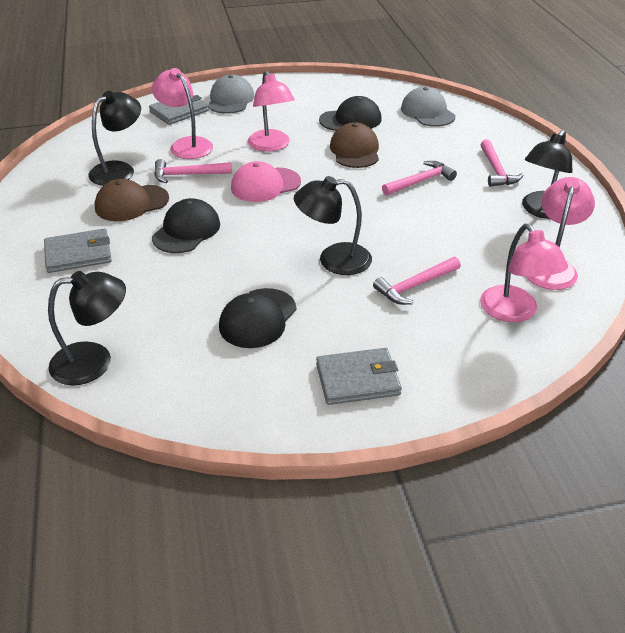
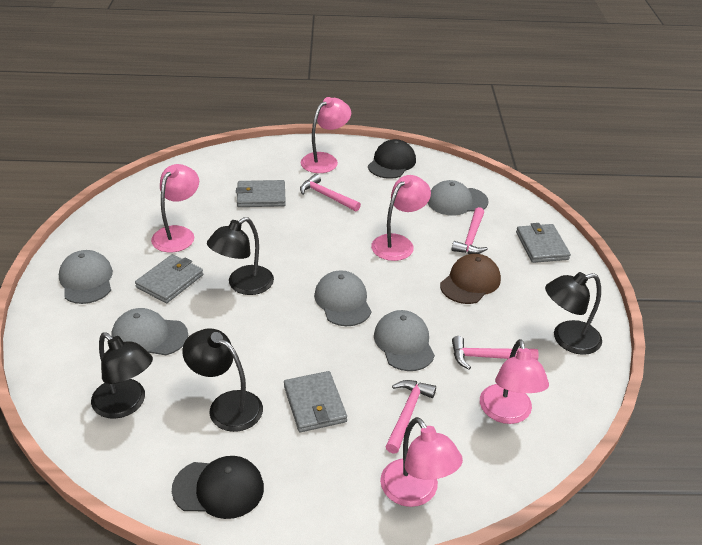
black cap: 3 -> 2
brown cap: 2 -> 1
grey cap: 2 -> 5
grey wallet: 3 -> 4
pink cap: 1 -> 0
pink lamp: 4 -> 5

